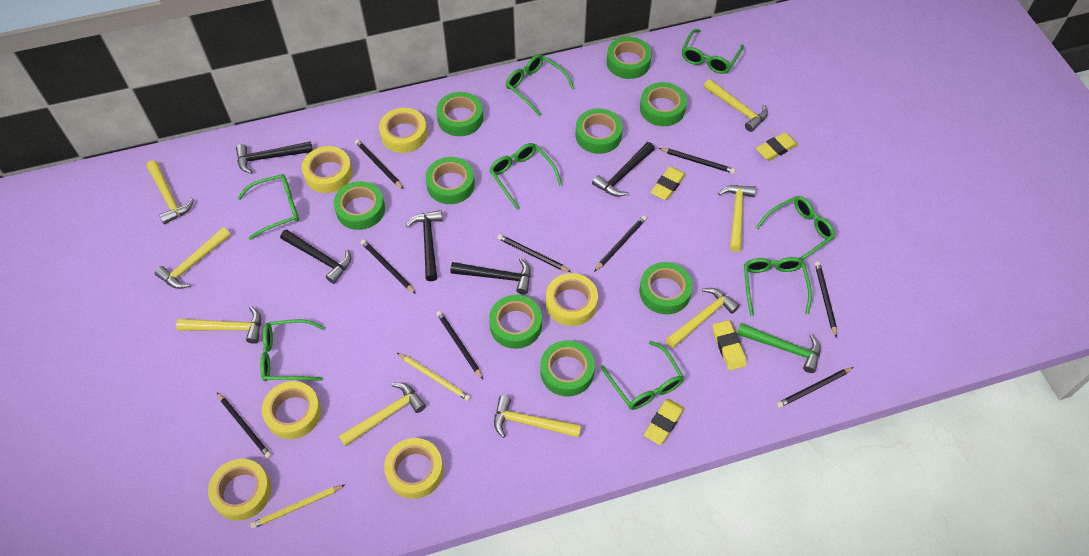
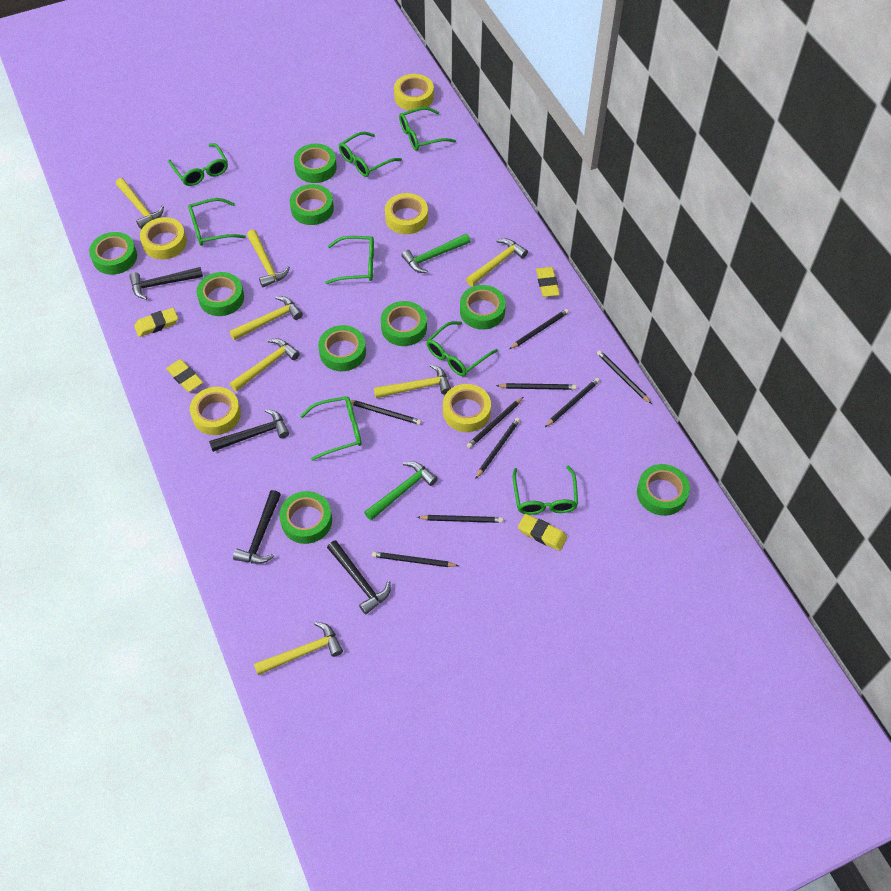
black hammer: 5 -> 4
green hammer: 1 -> 2
yellow hammer: 8 -> 7
yellow pencil: 2 -> 0
yellow tape: 6 -> 5

